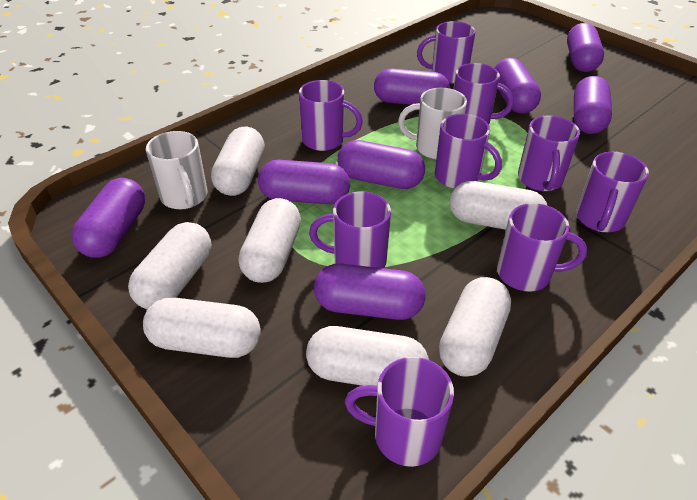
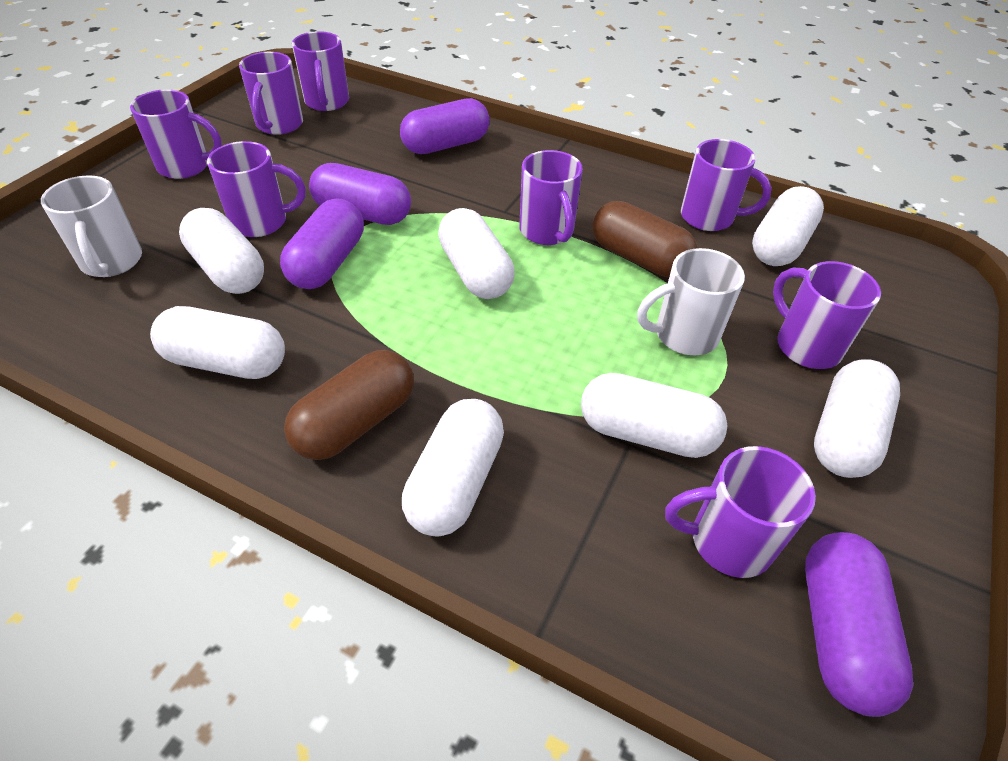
brown capsule: 0 -> 2
purple capsule: 8 -> 4
purple mug: 9 -> 8

